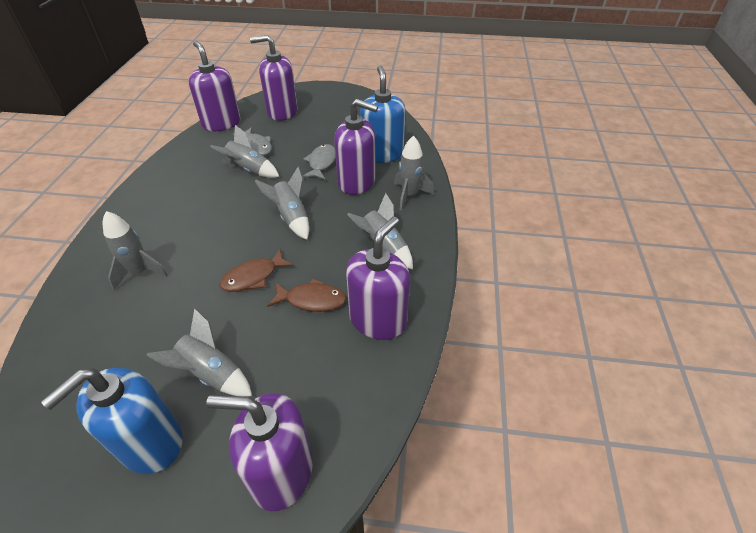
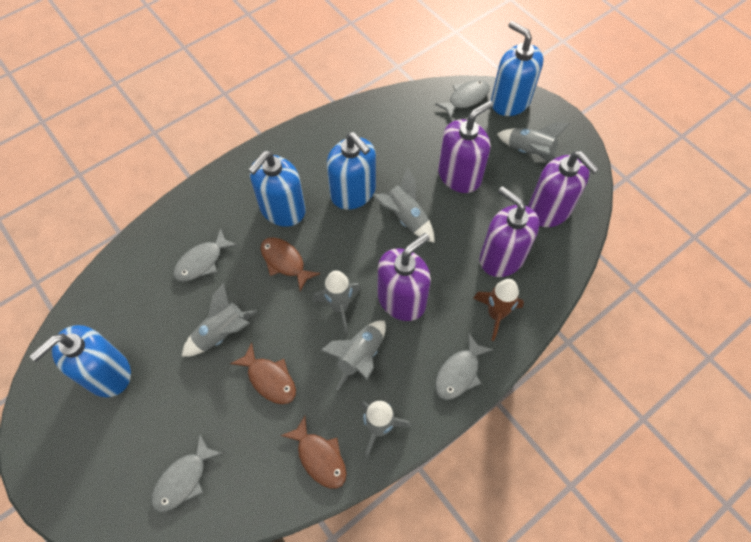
blue soap dispenser: 2 -> 4
brown fish: 2 -> 3
brown rocket: 0 -> 1
grey fish: 2 -> 4
purple soap dispenser: 5 -> 4

